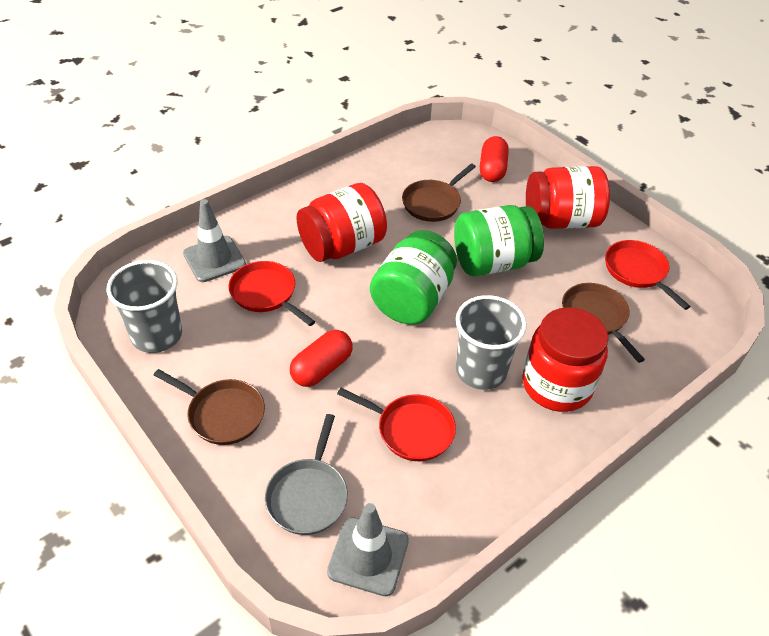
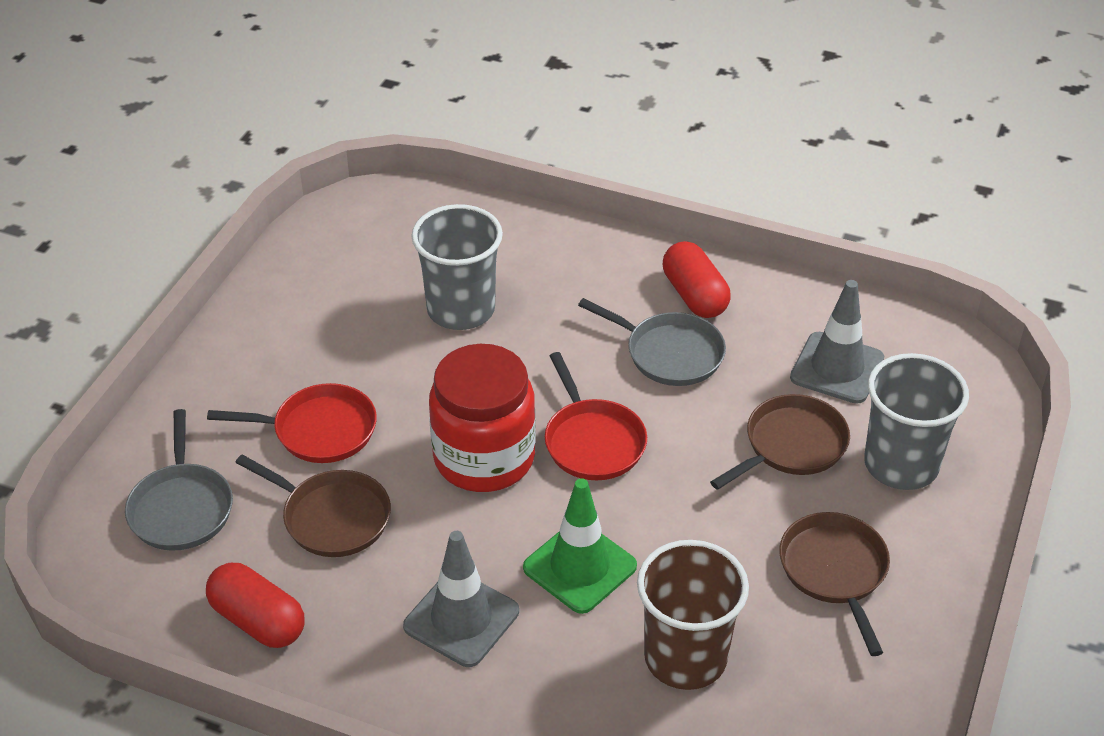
brown cup: 0 -> 1
green jar: 2 -> 0
green traffic cone: 0 -> 1
grey pan: 1 -> 2
red jar: 3 -> 1
red pan: 3 -> 2

